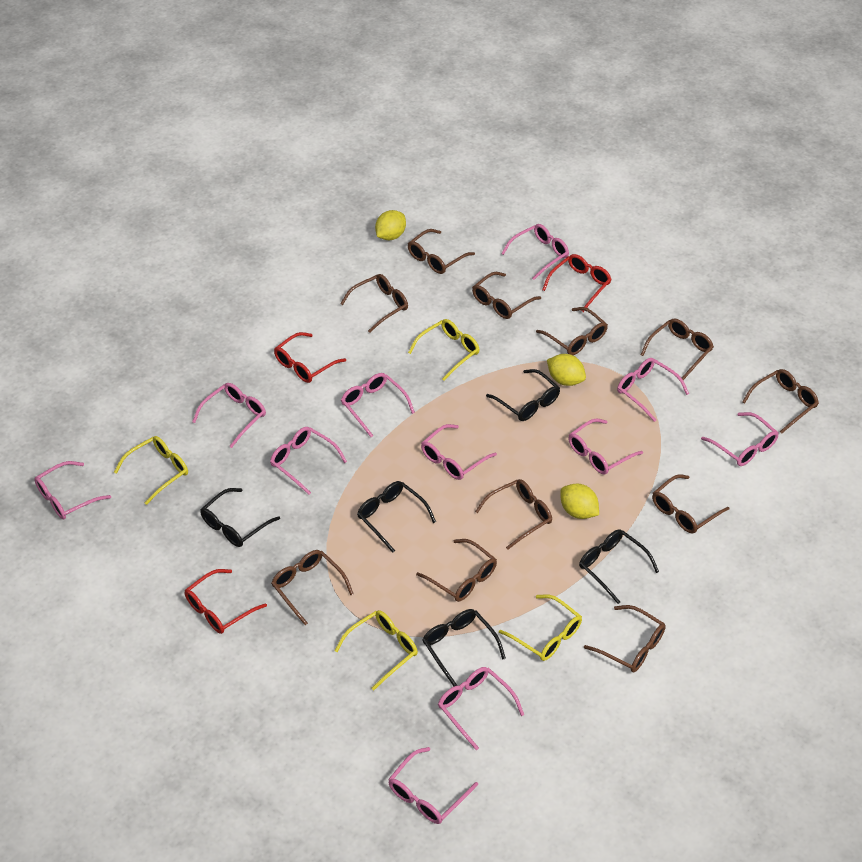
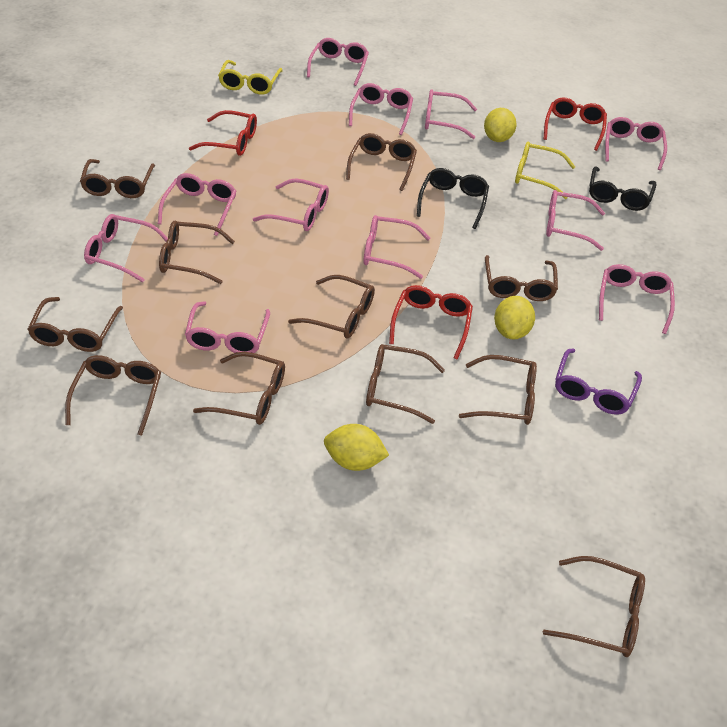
black glasses: 5 -> 2
purple glasses: 0 -> 1
yellow glasses: 4 -> 2

